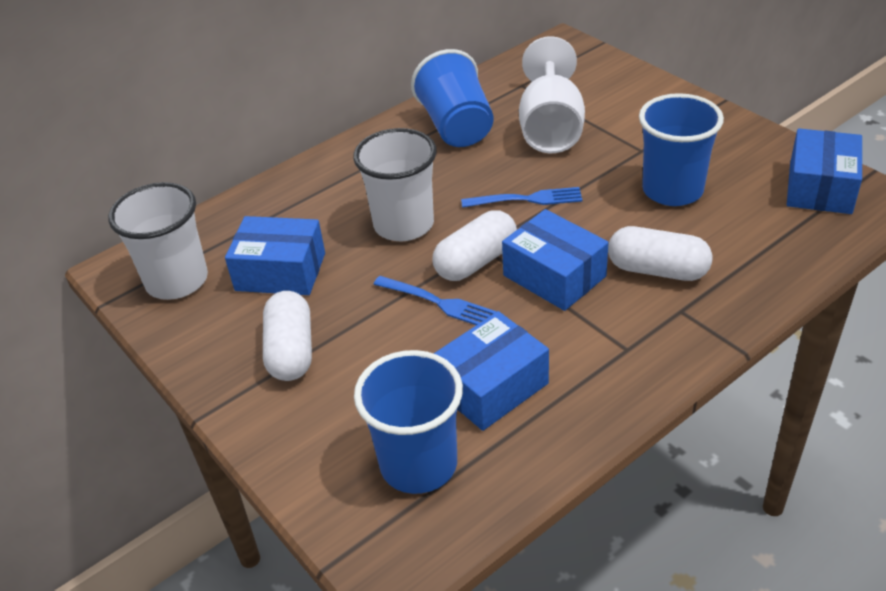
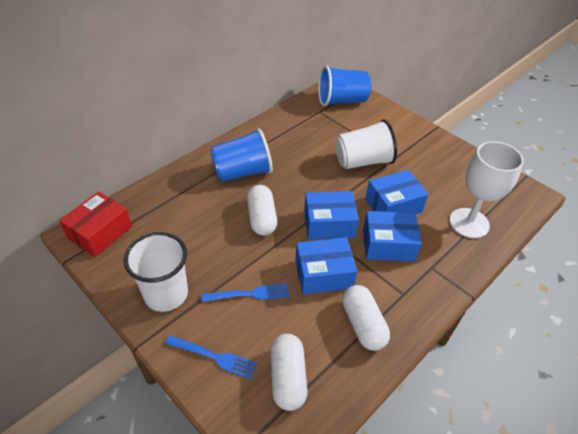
blue cup: 3 -> 2
red box: 0 -> 1

